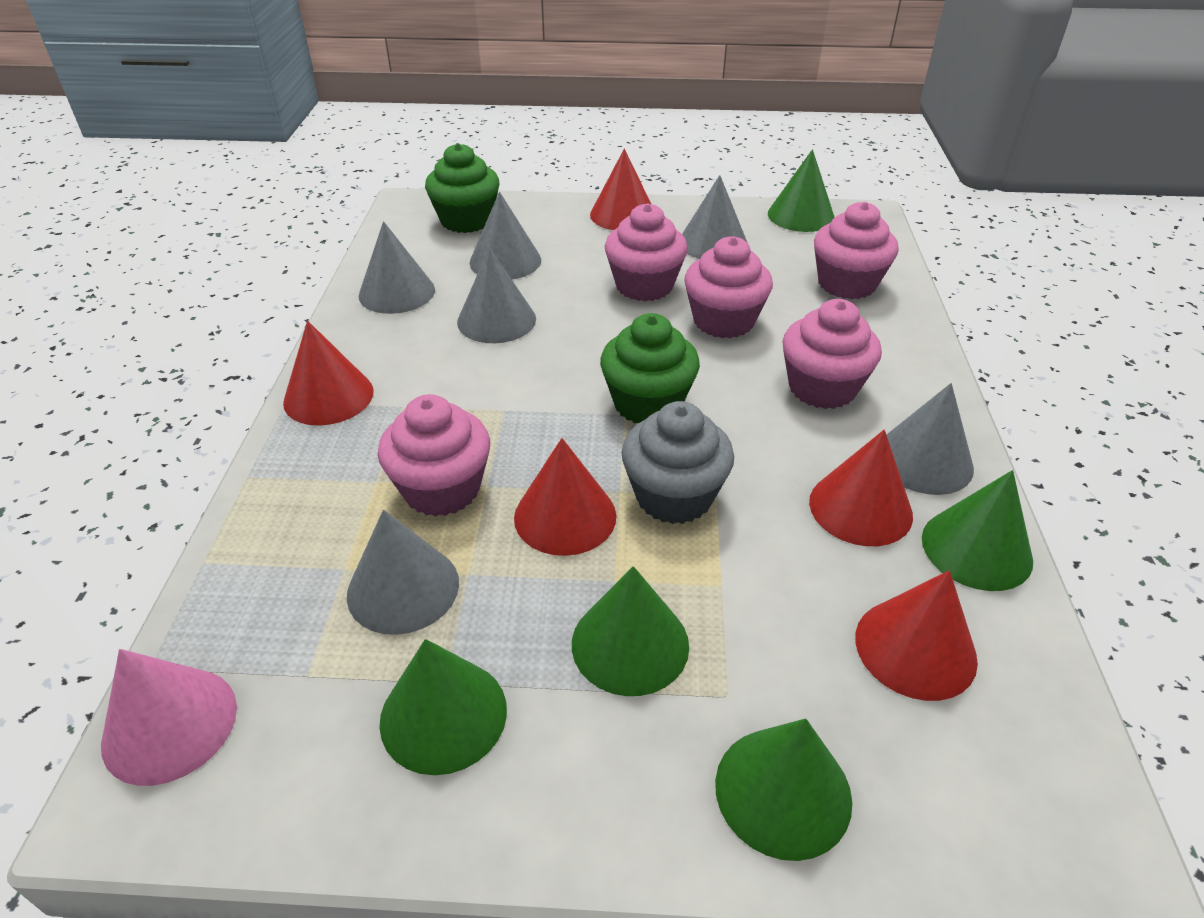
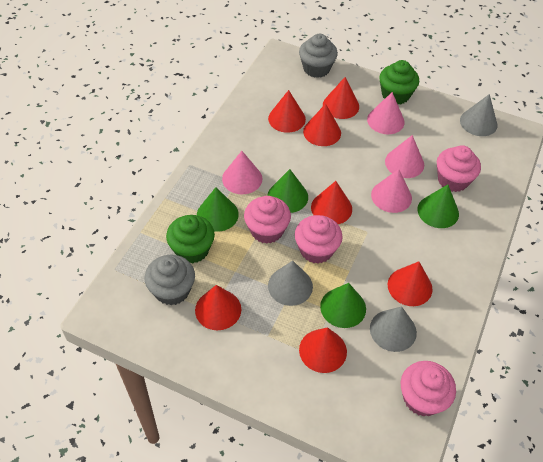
green cone: 5 -> 4
grey cone: 6 -> 3
grey cupcake: 1 -> 2
pink cone: 1 -> 4
pink cupcake: 5 -> 4
red cone: 5 -> 7

